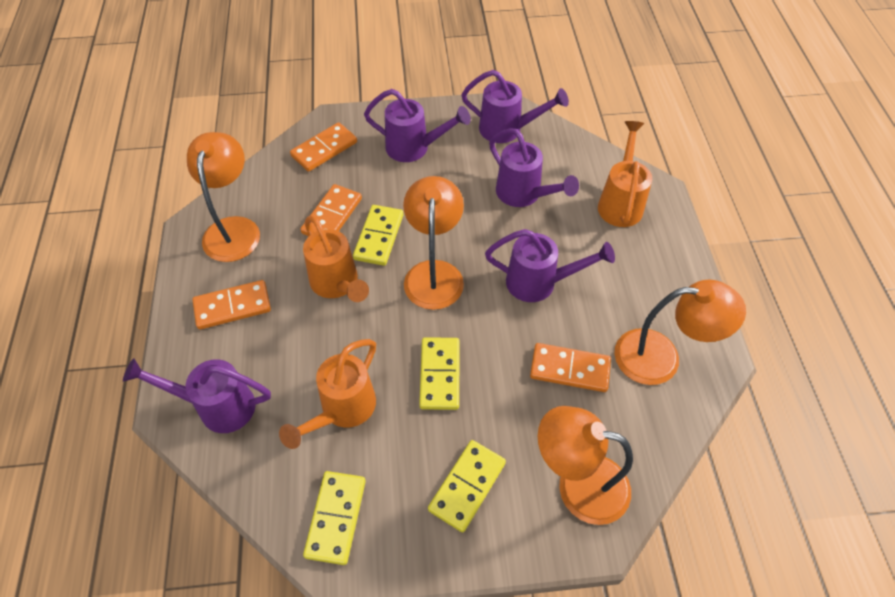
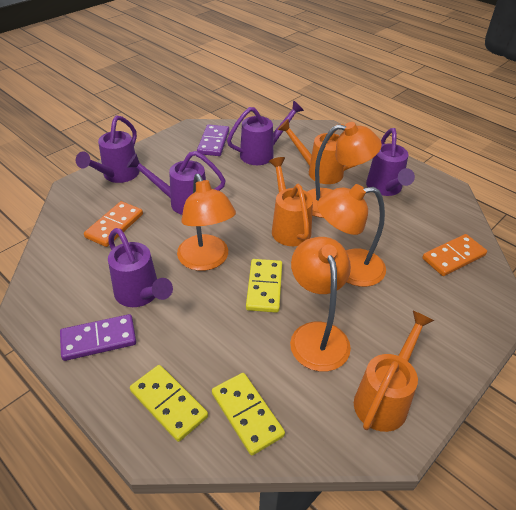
orange domino: 4 -> 2
purple domino: 0 -> 2
yellow domino: 4 -> 3

